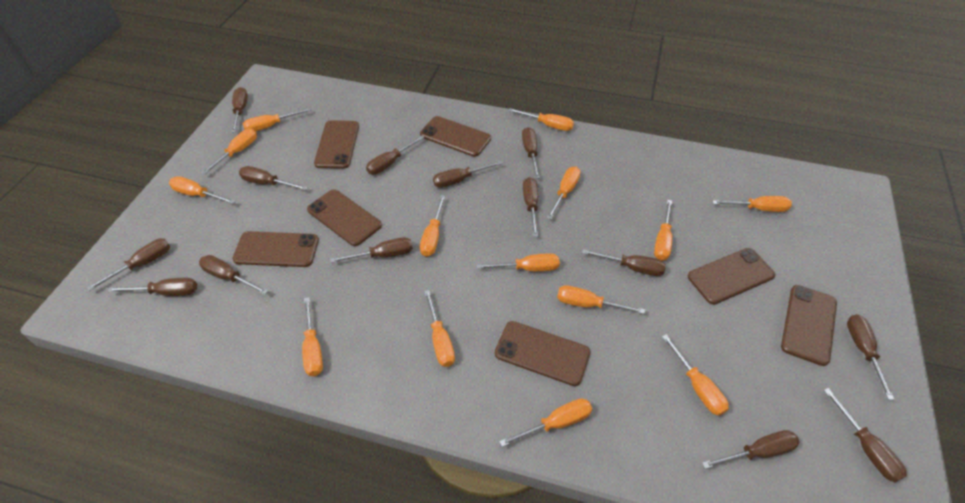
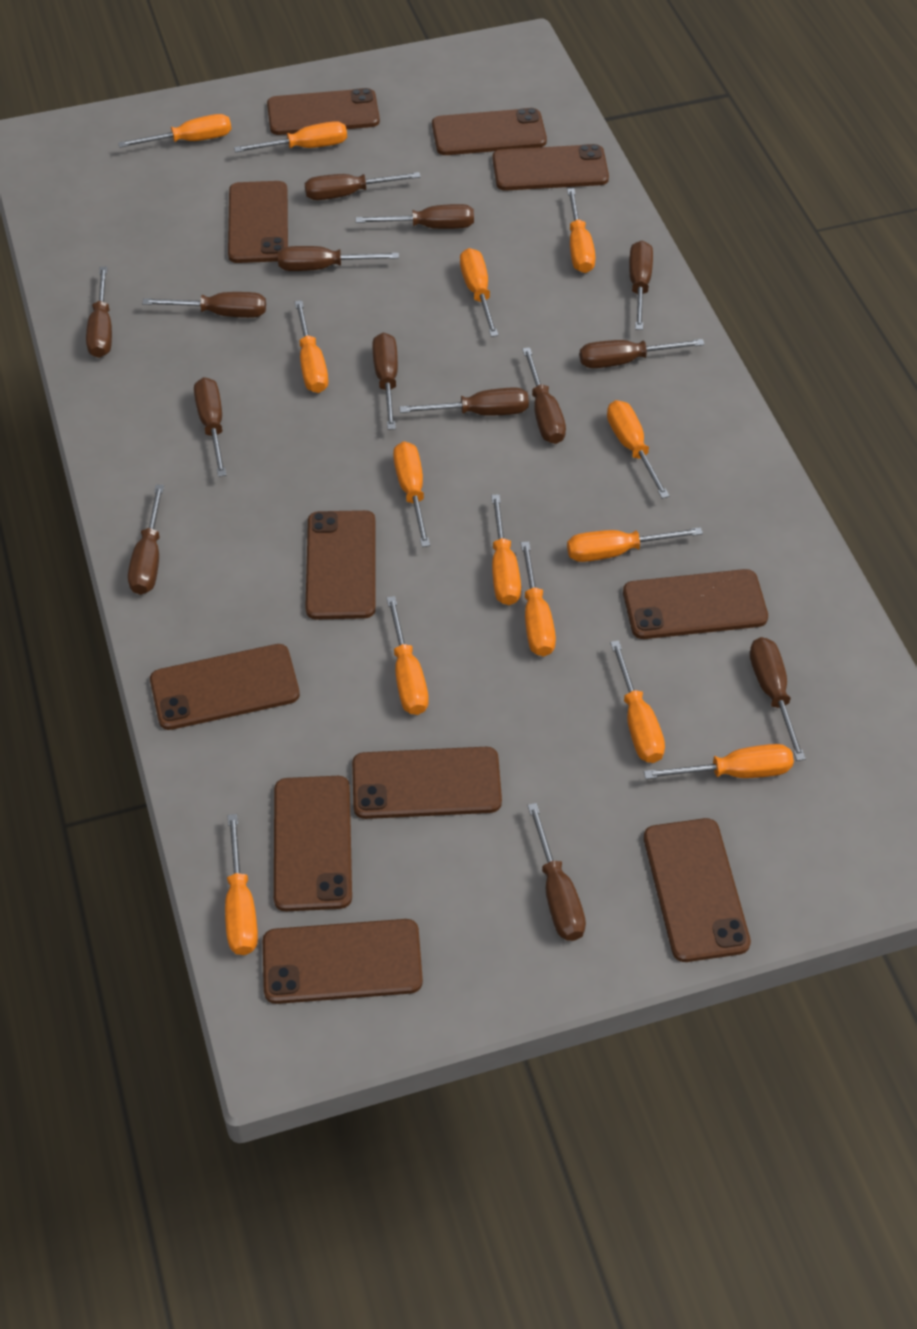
brown phone: 7 -> 11

